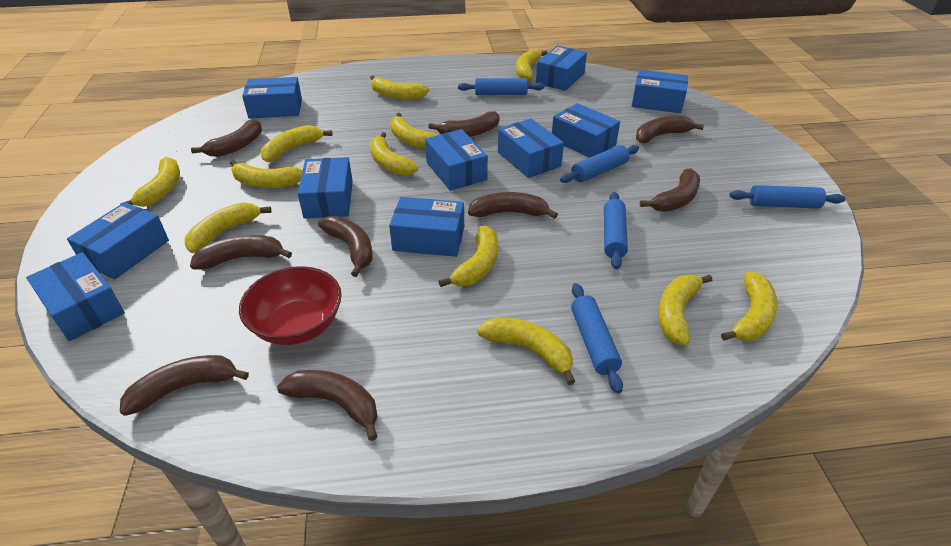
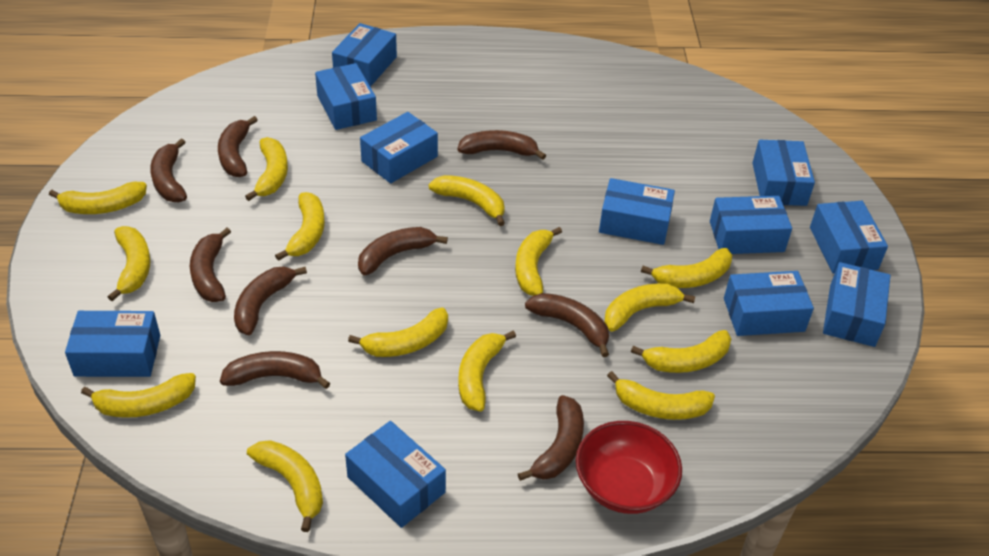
blue box: 10 -> 11
blue rolling pin: 5 -> 0
yellow banana: 12 -> 14

